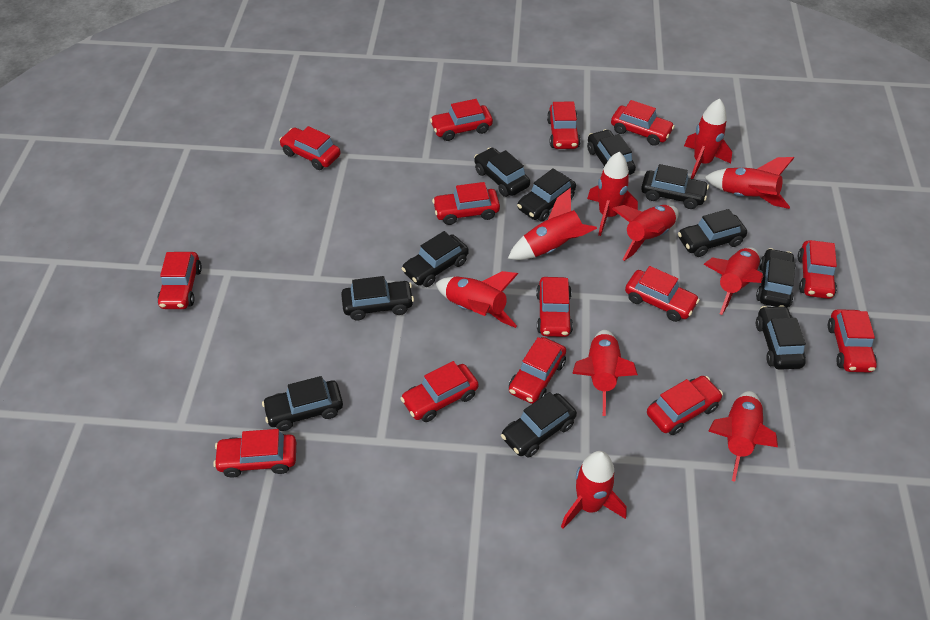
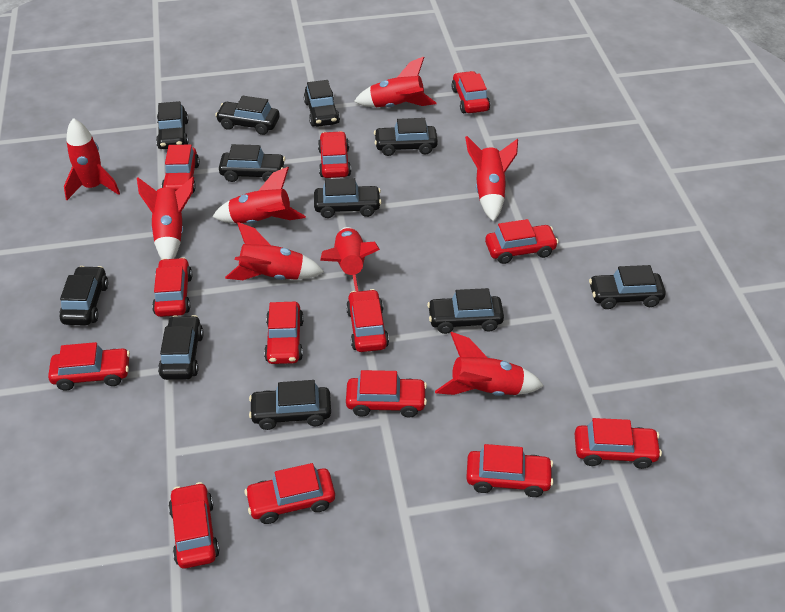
red car: 14 -> 13
red rocket: 10 -> 8

